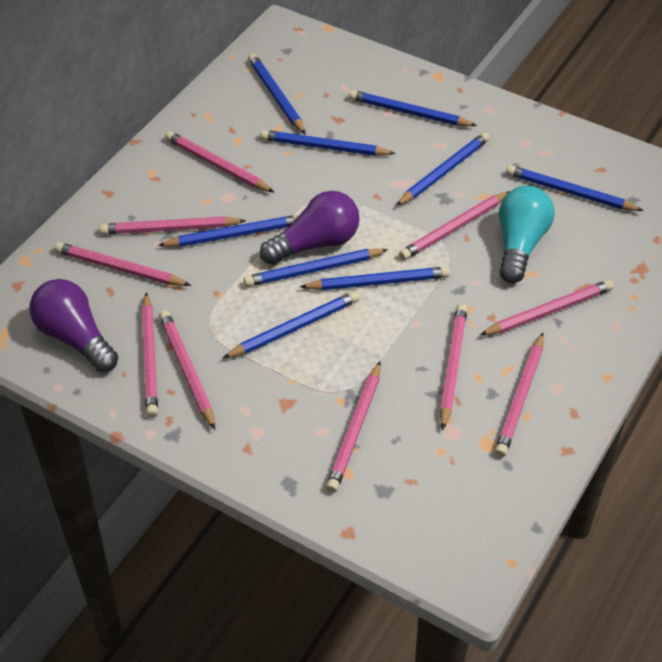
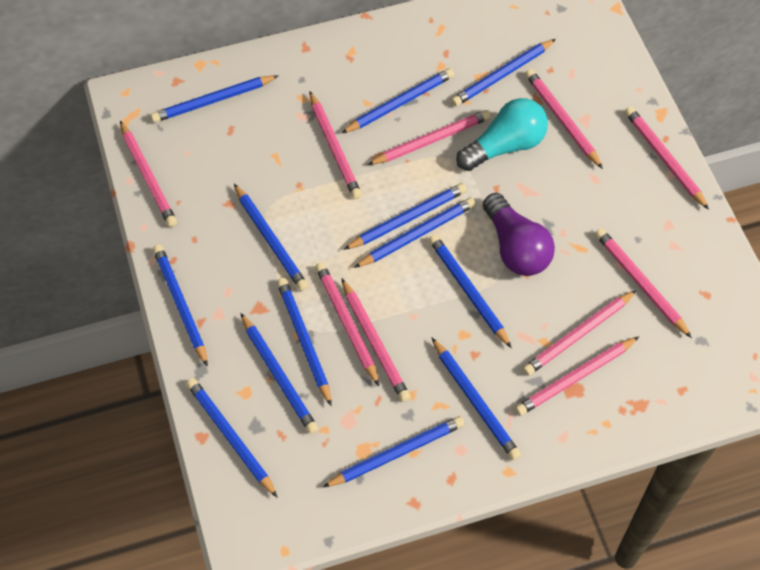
blue pencil: 9 -> 13
purple light bulb: 2 -> 1

